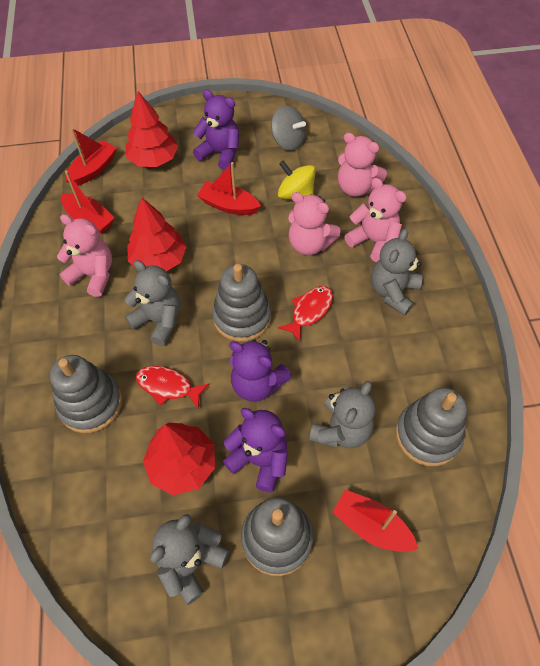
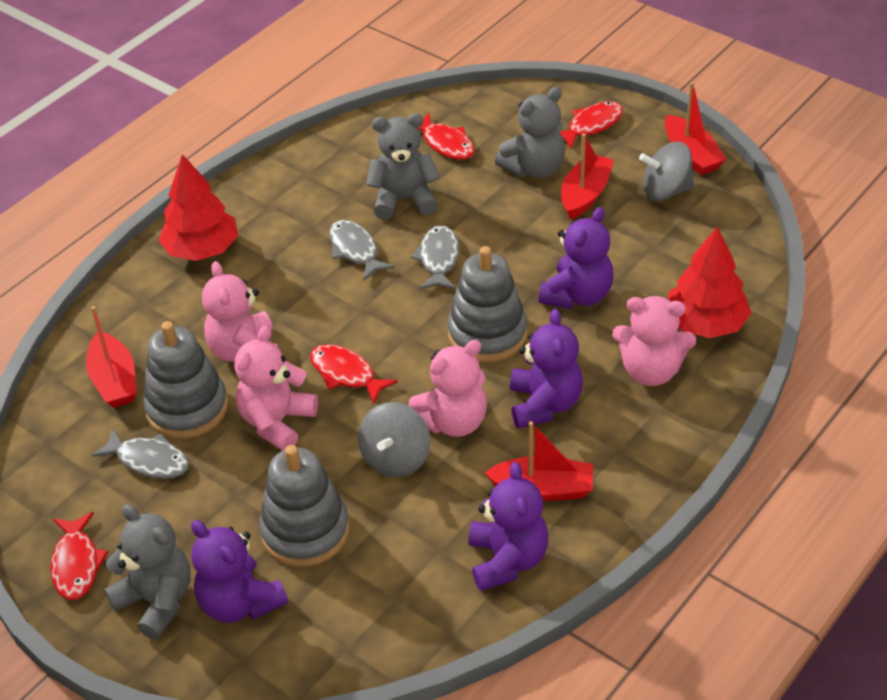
grey fish: 0 -> 3
grey spinning top: 1 -> 2
grey stacking toy: 4 -> 3
grey teddy bear: 4 -> 3
purple teddy bear: 3 -> 4
red fish: 2 -> 4
red tree: 3 -> 2
yellow spinning top: 1 -> 0

